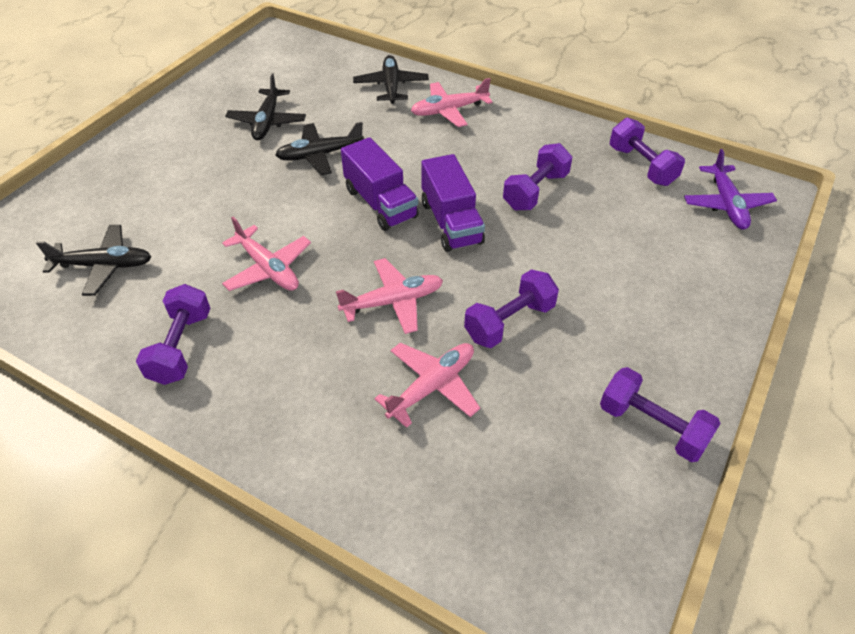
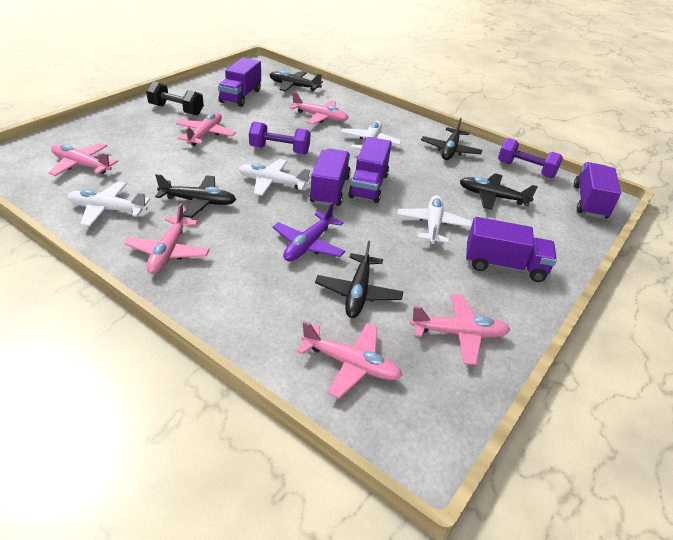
black dumbbell: 0 -> 1
black plane: 4 -> 5
pink plane: 4 -> 6
purple dumbbell: 5 -> 2
purple truck: 2 -> 5
white plane: 0 -> 4

